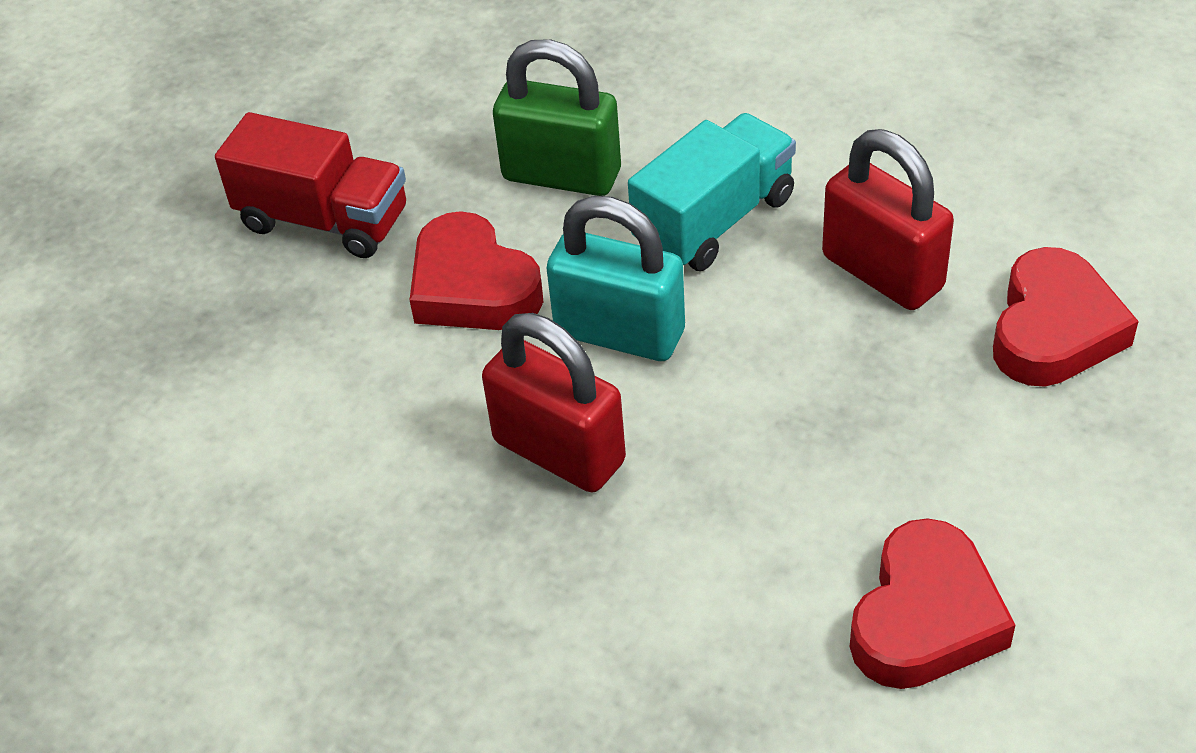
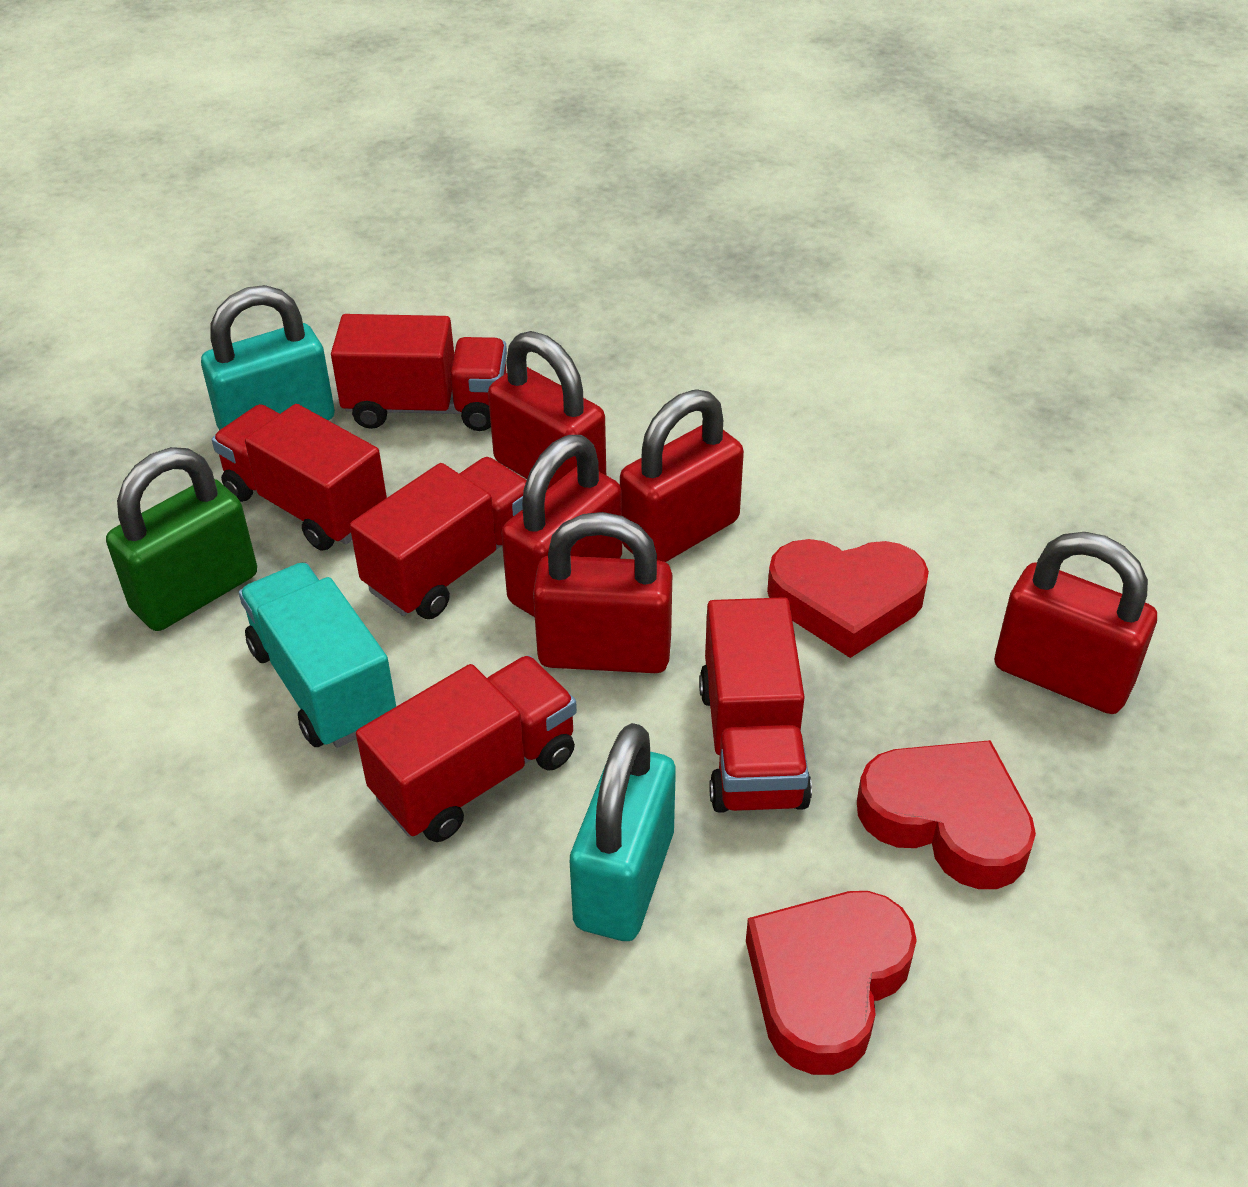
red padlock: 2 -> 5
red truck: 1 -> 5
turquoise padlock: 1 -> 2

